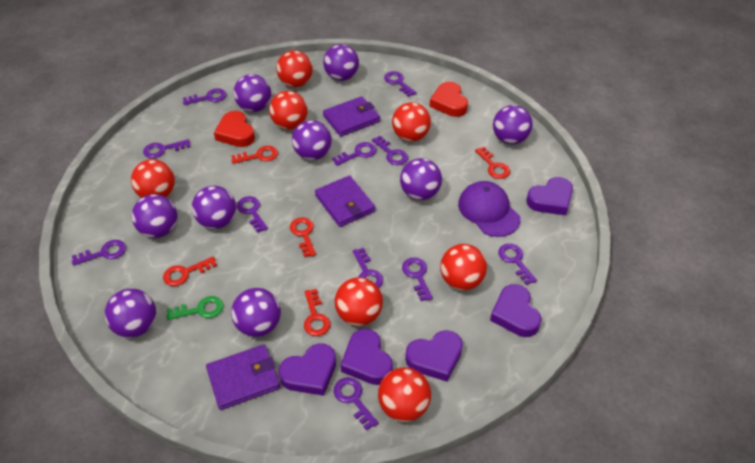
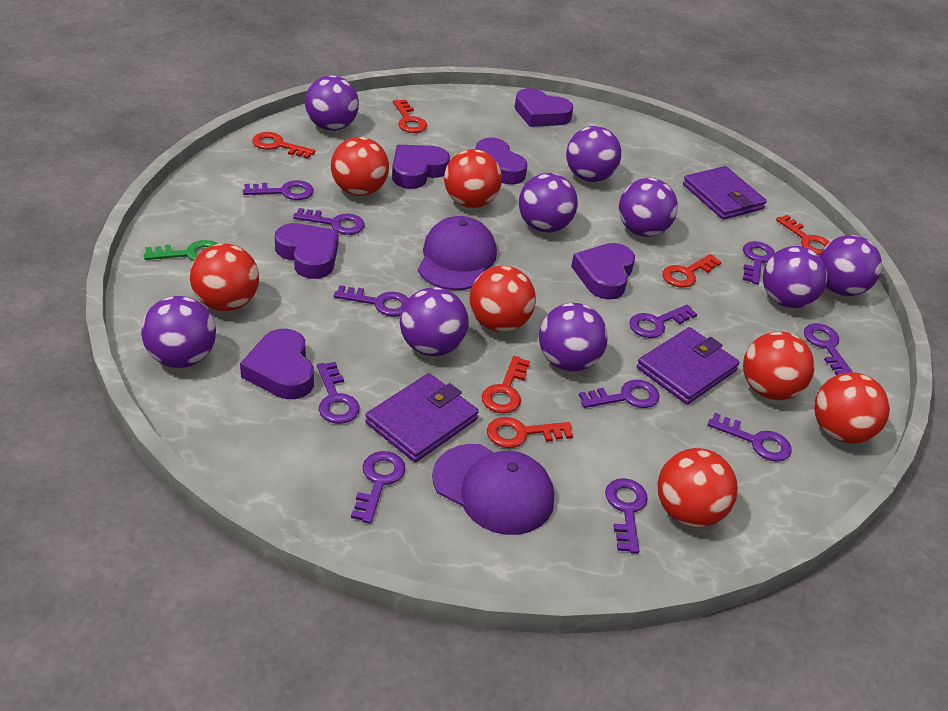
purple cap: 1 -> 2
purple heart: 5 -> 6
red heart: 2 -> 0
red key: 5 -> 6

